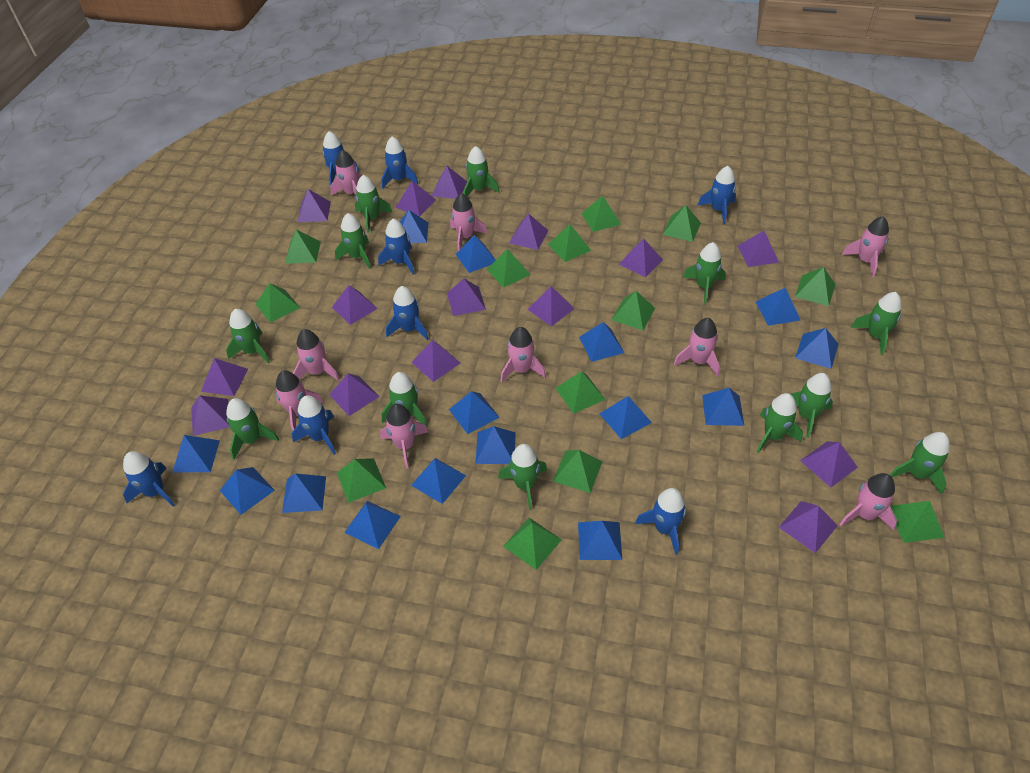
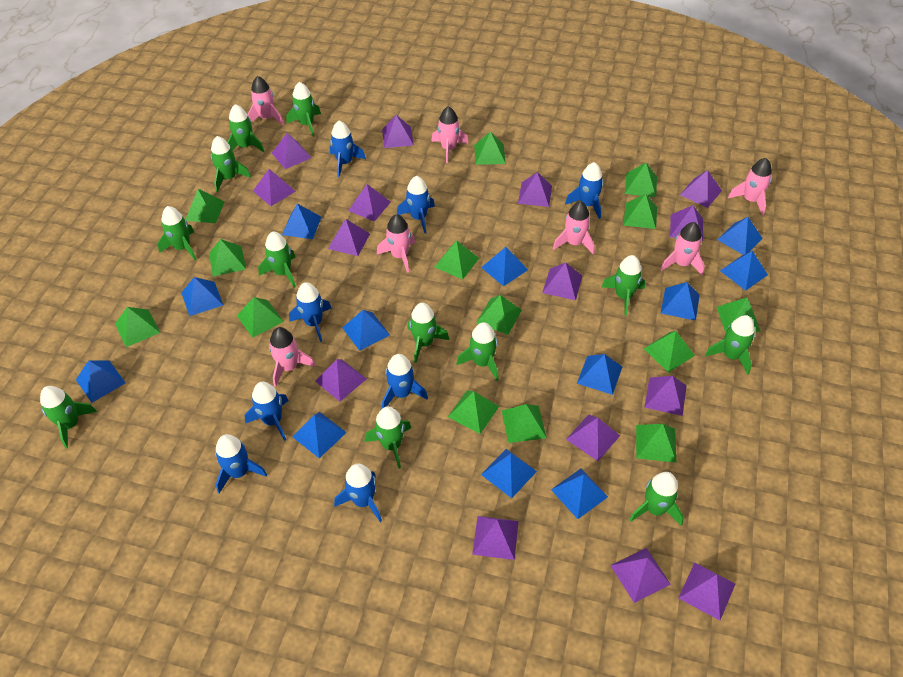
blue pyramid: 15 -> 12
green pyramid: 13 -> 14
pink rocket: 9 -> 7

